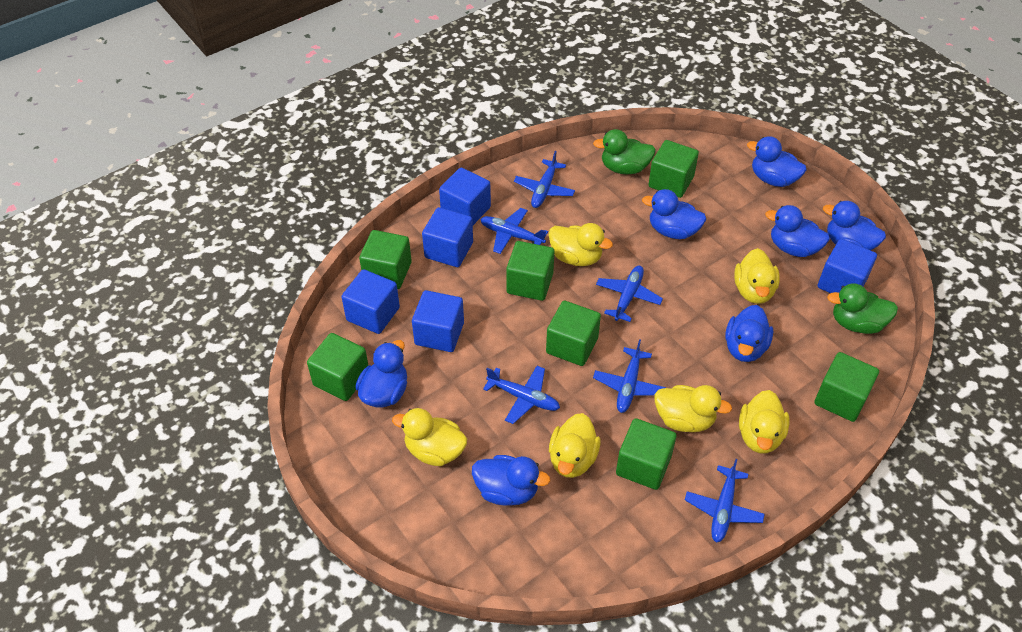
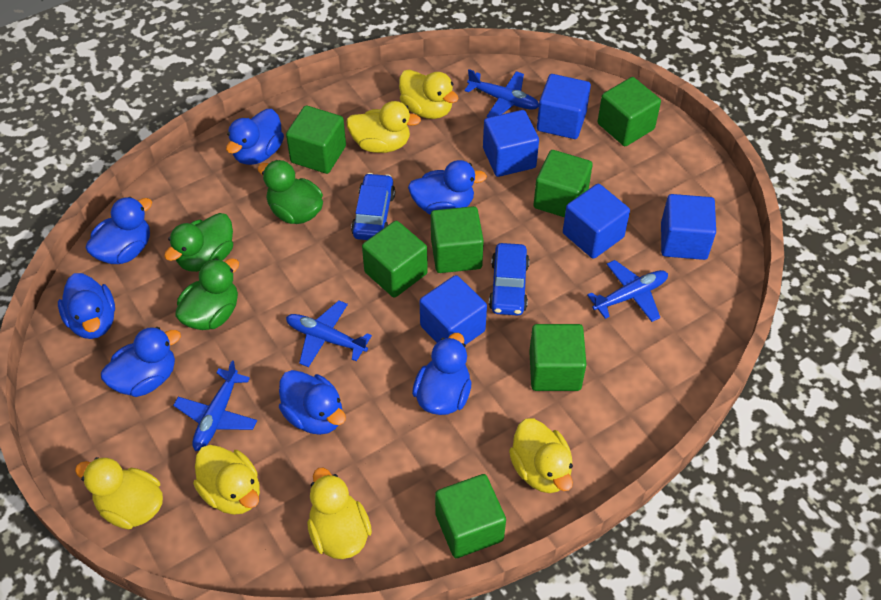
blue car: 0 -> 2
blue plane: 6 -> 4
green duck: 2 -> 3

